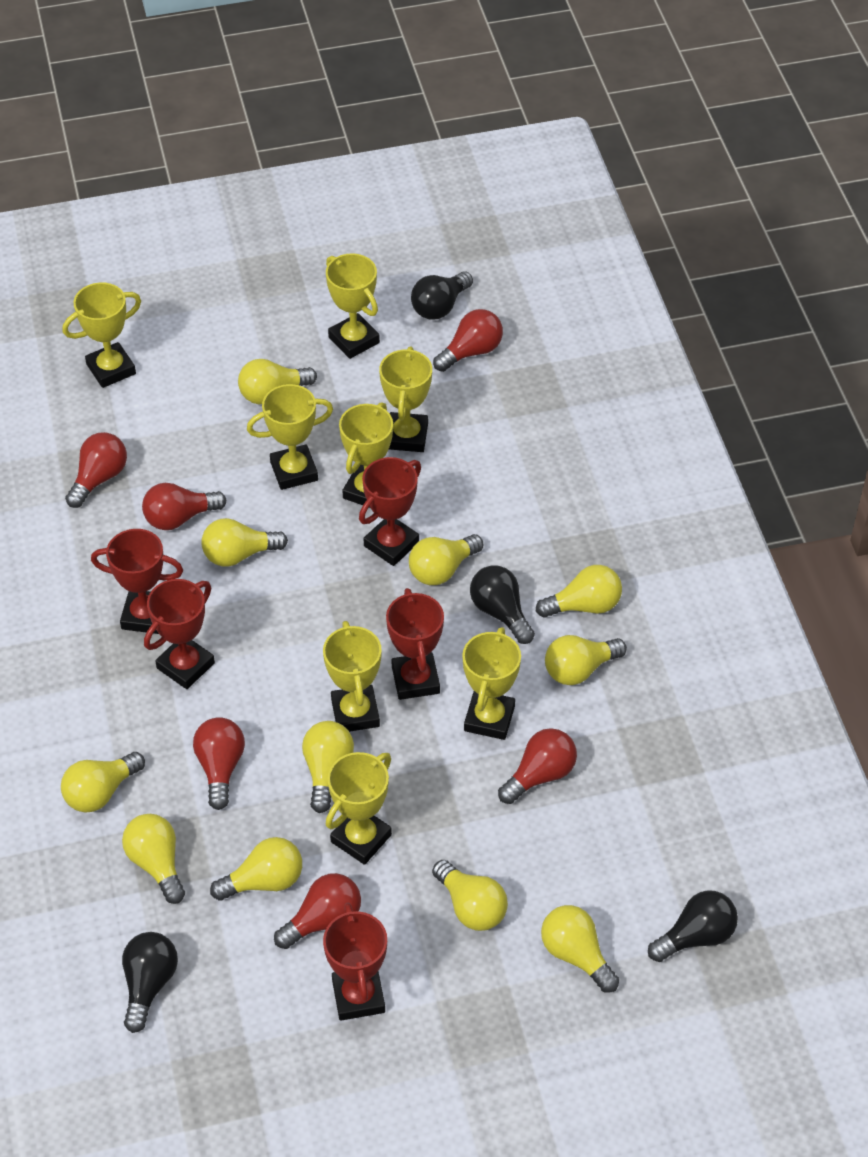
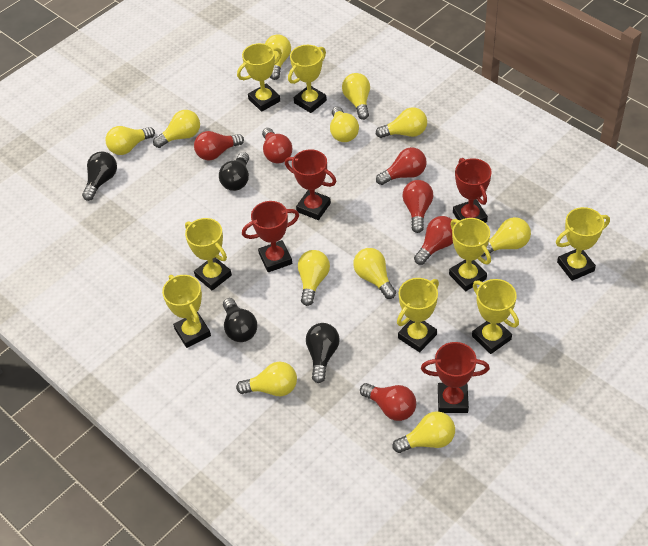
red trophy: 5 -> 4

